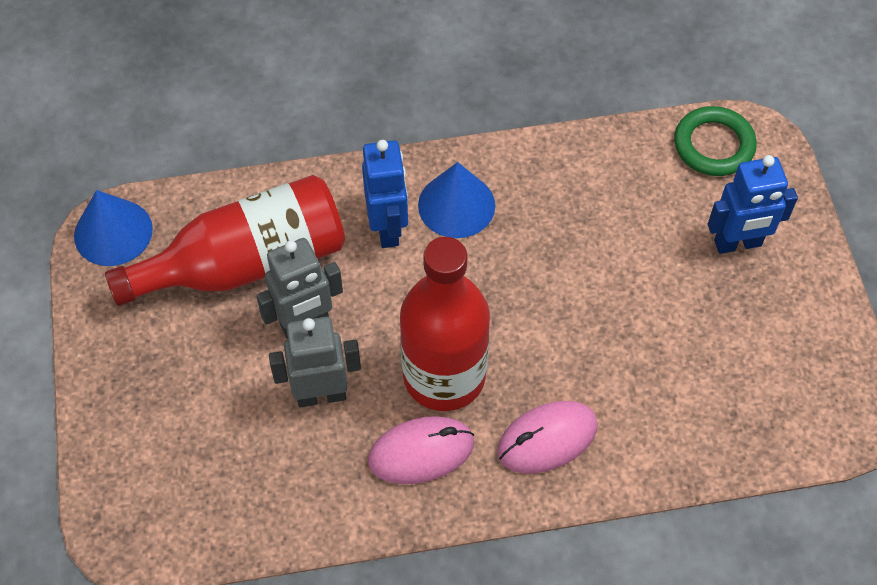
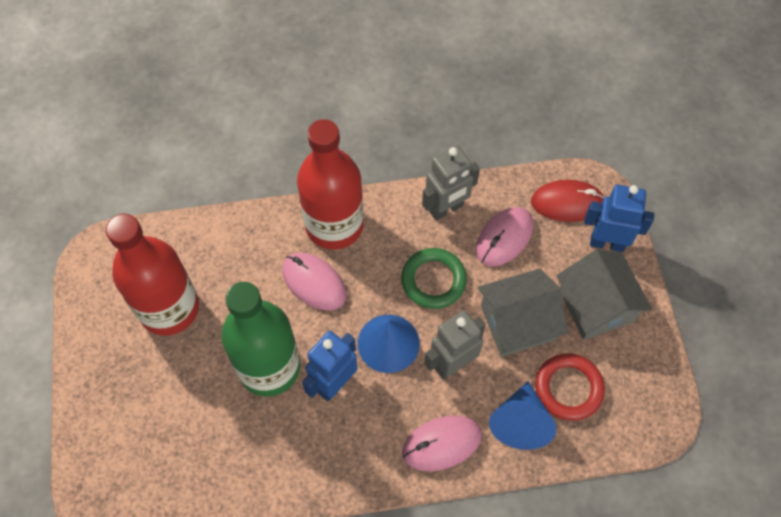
green bottle: 0 -> 1
grey house: 0 -> 2
pink mouse: 2 -> 3
red mouse: 0 -> 1
red ring: 0 -> 1

